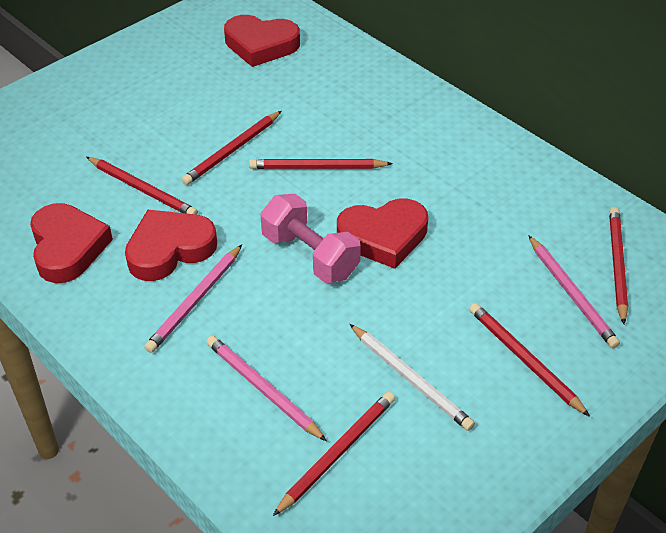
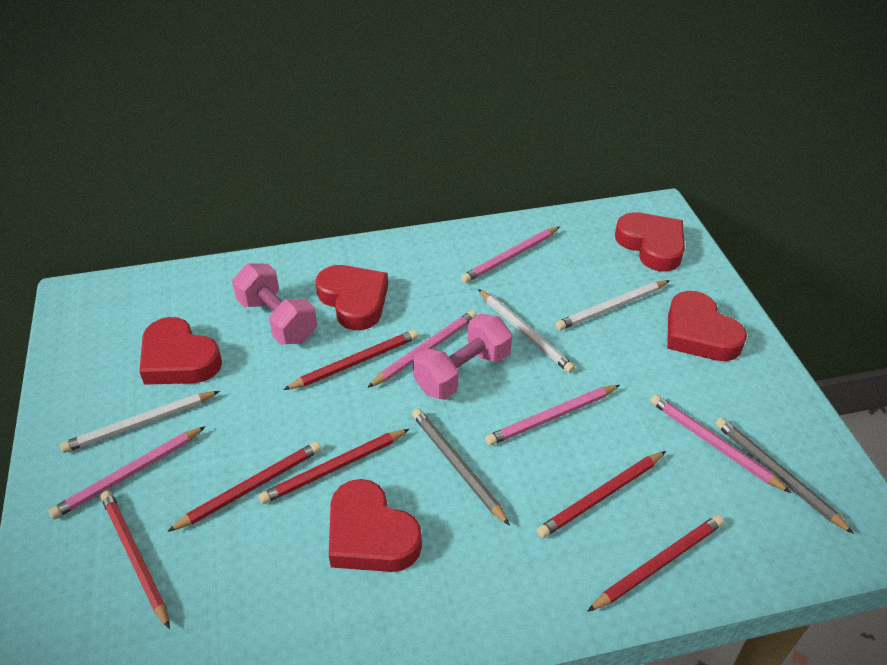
grey pencil: 0 -> 2
pink dumbbell: 1 -> 2
pink pencil: 3 -> 5
red heart: 4 -> 5
white pencil: 1 -> 3

